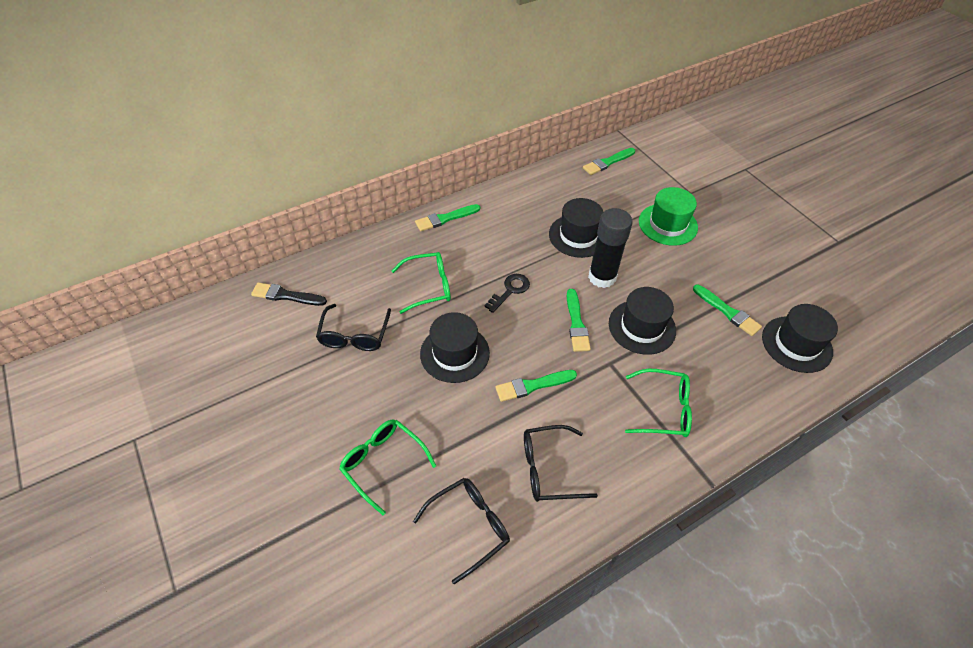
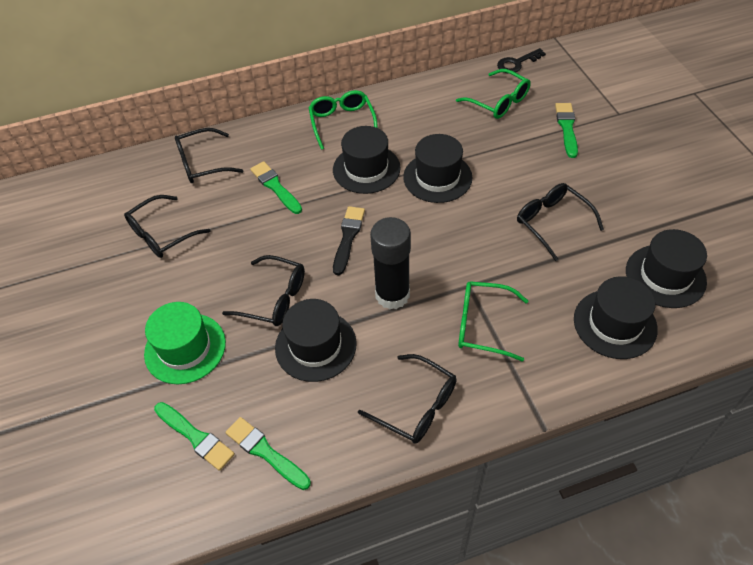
black glasses: 3 -> 5
black hat: 4 -> 5
green brush: 5 -> 4

